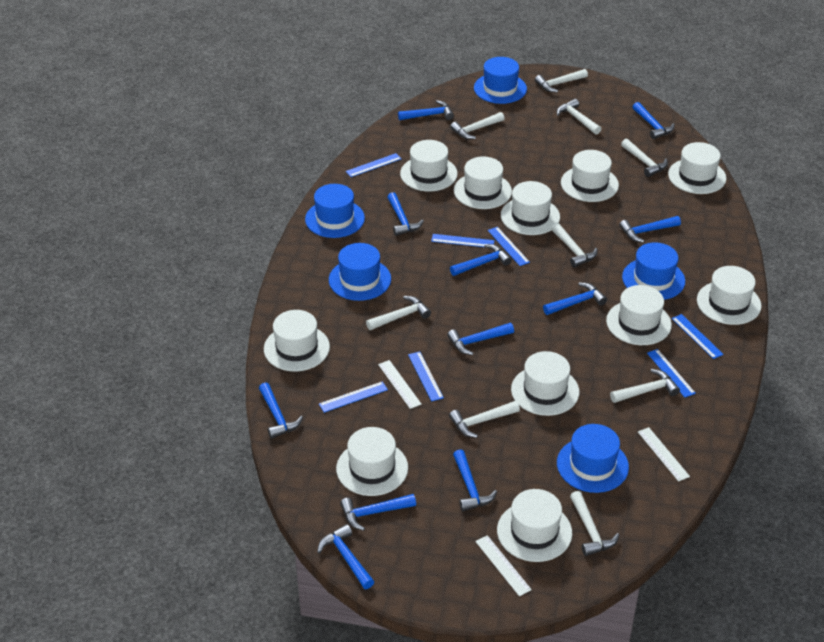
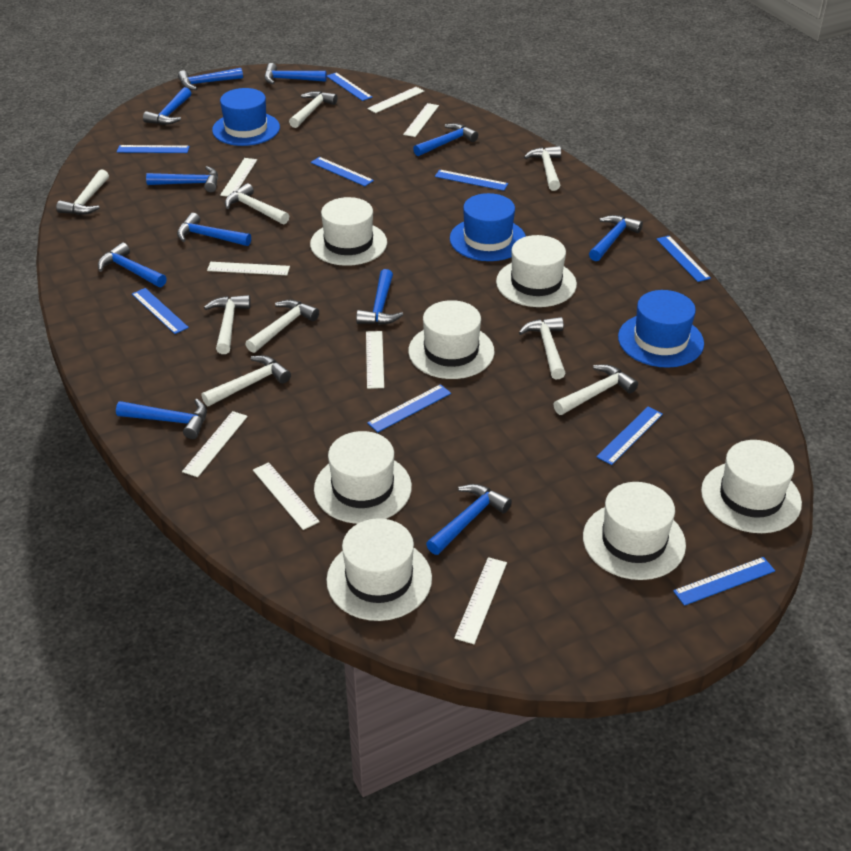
blue hat: 5 -> 3
blue ruler: 7 -> 9
white hat: 11 -> 7
white ruler: 3 -> 8

